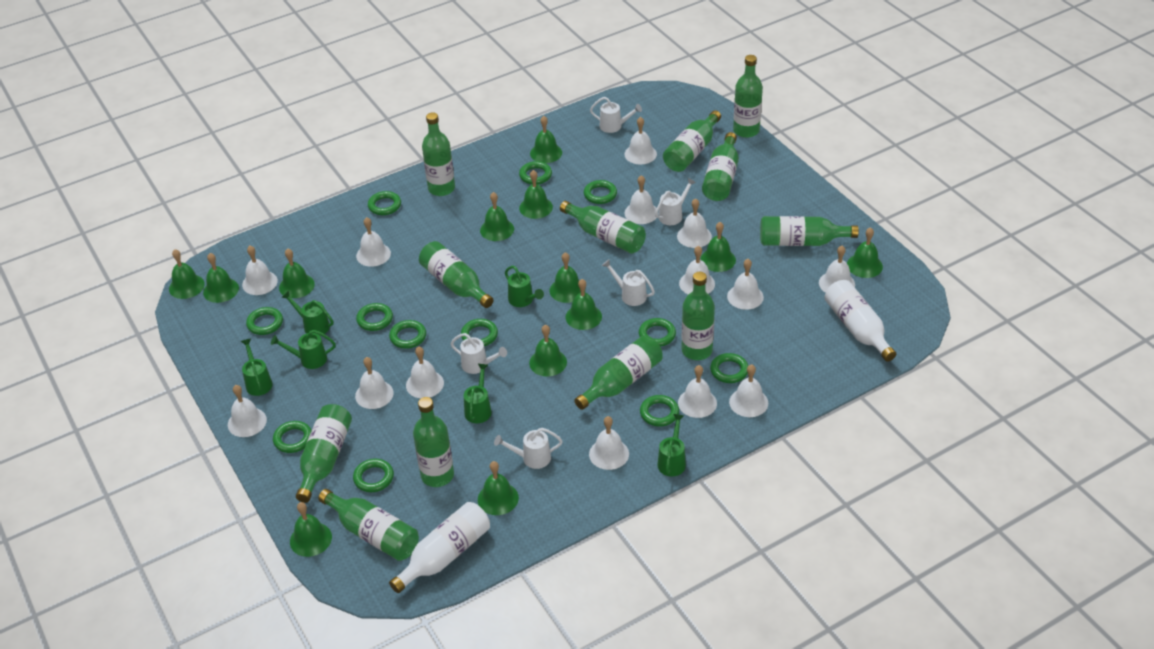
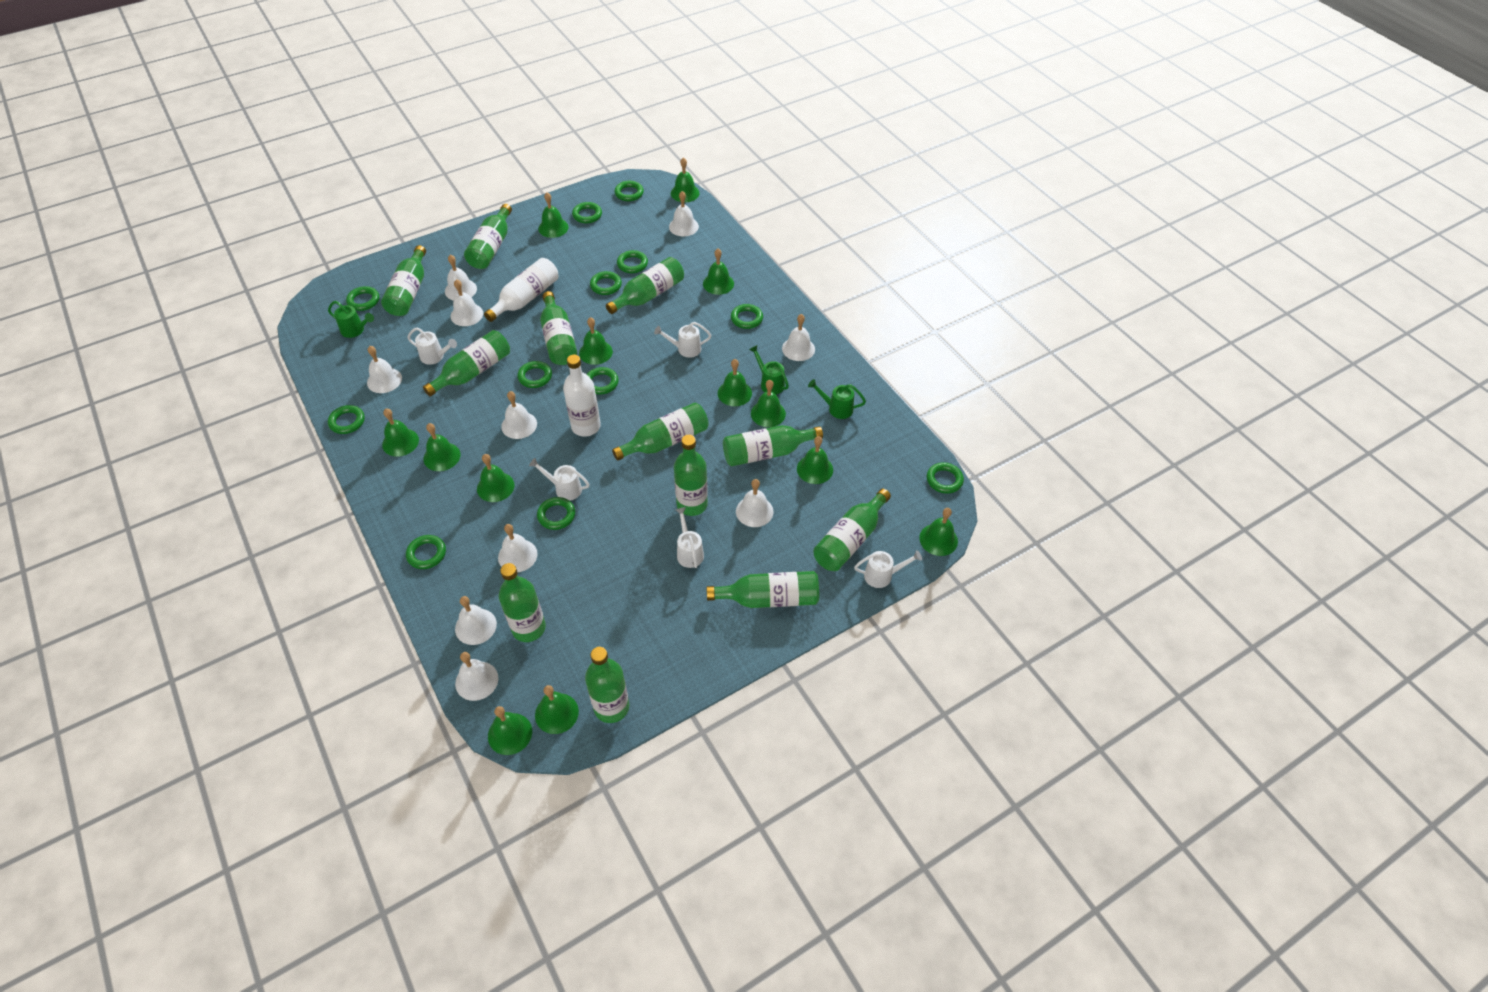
green watering can: 6 -> 3
white bell: 14 -> 10

